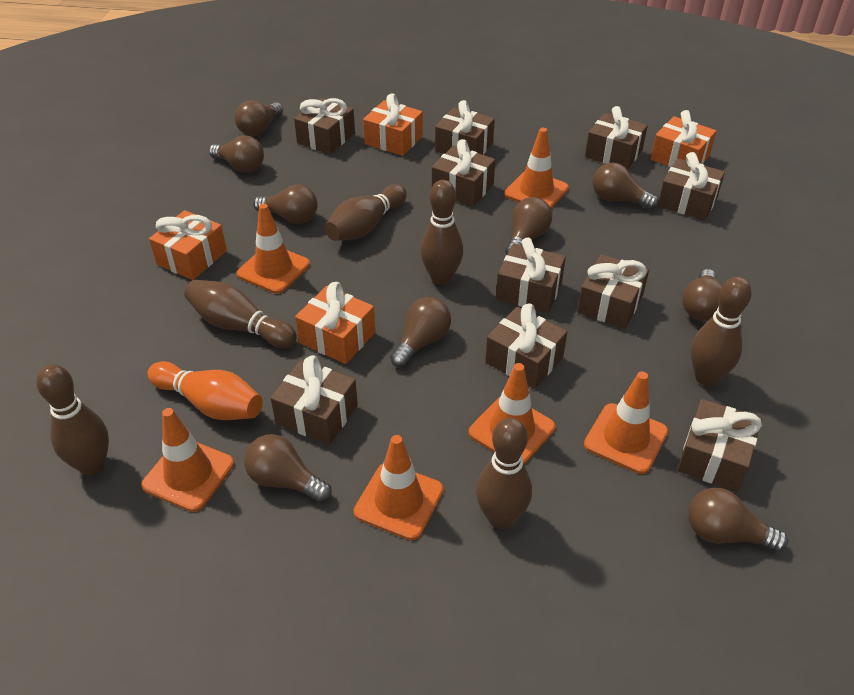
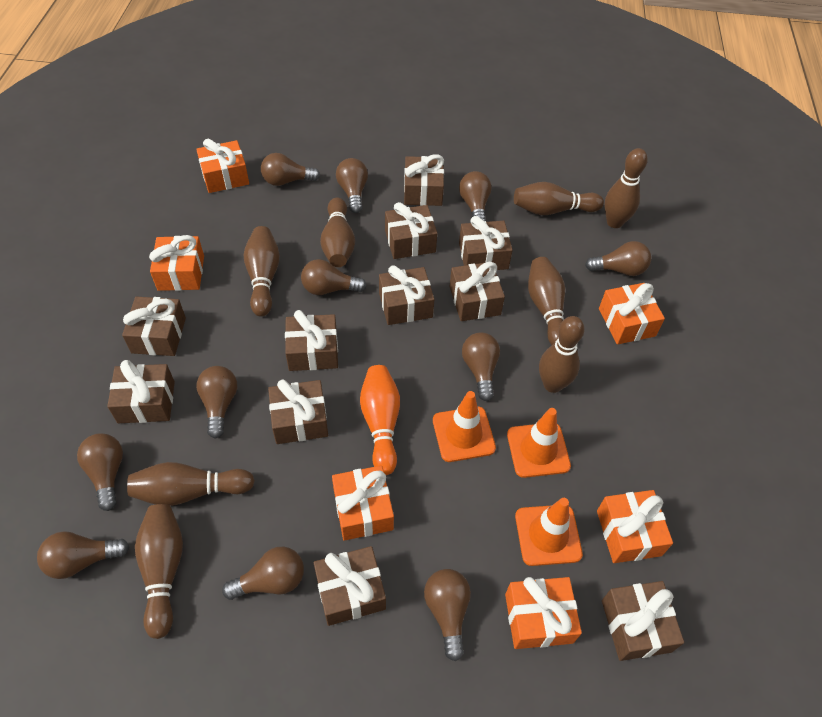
brown bowling pin: 6 -> 8
brown gift: 10 -> 11
brown light bulb: 9 -> 11
orange gift: 4 -> 6
orange traffic cone: 6 -> 3

